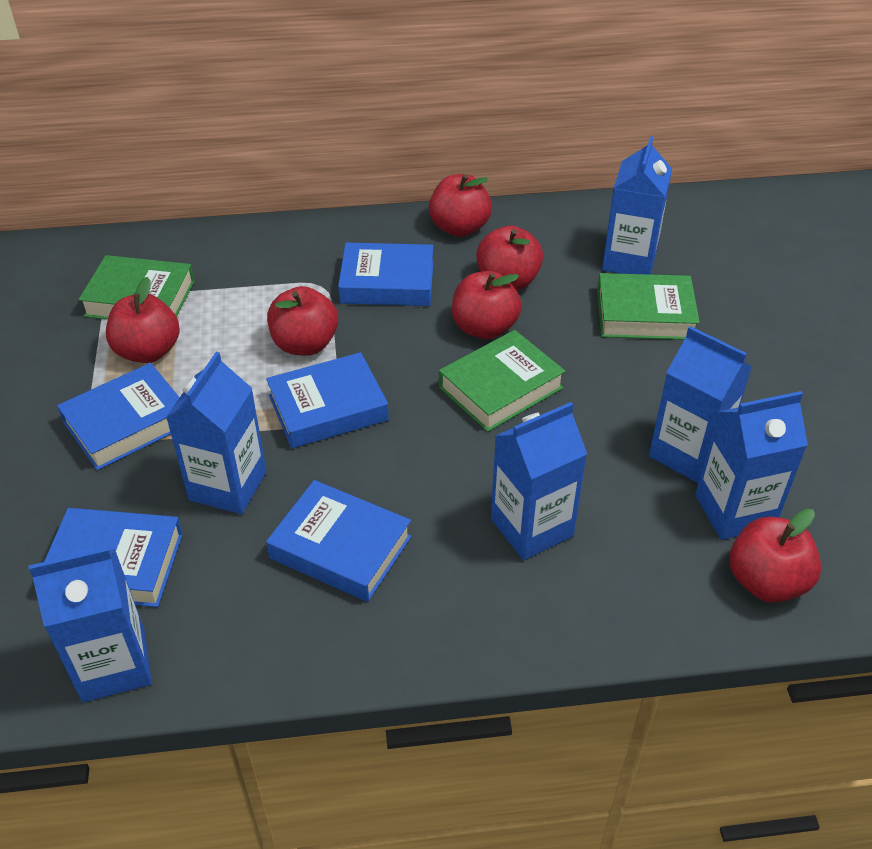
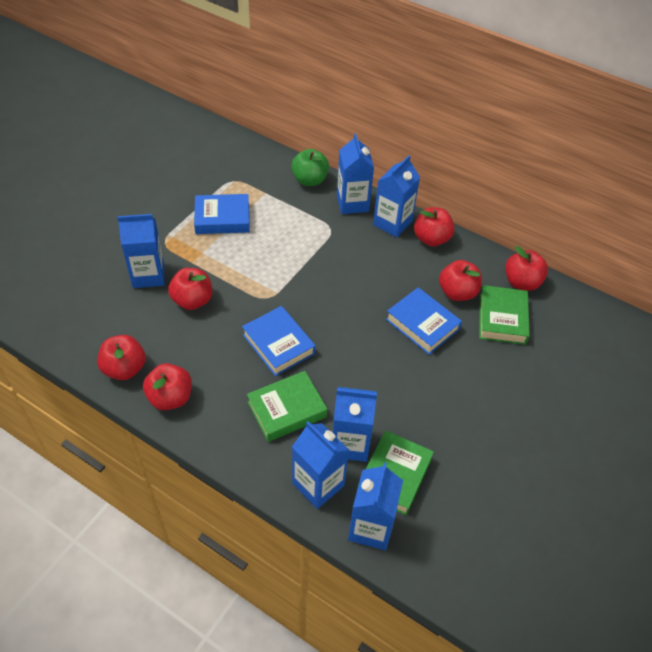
blue book: 5 -> 3
green apple: 0 -> 1

